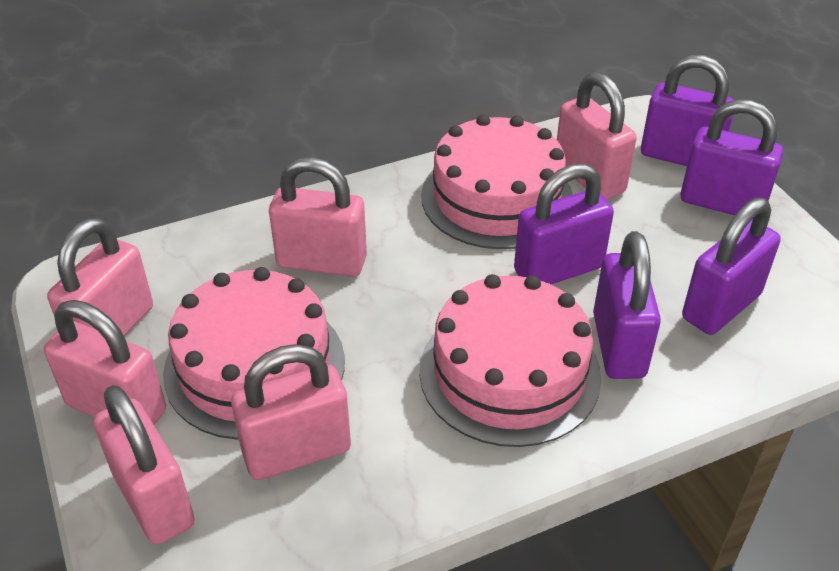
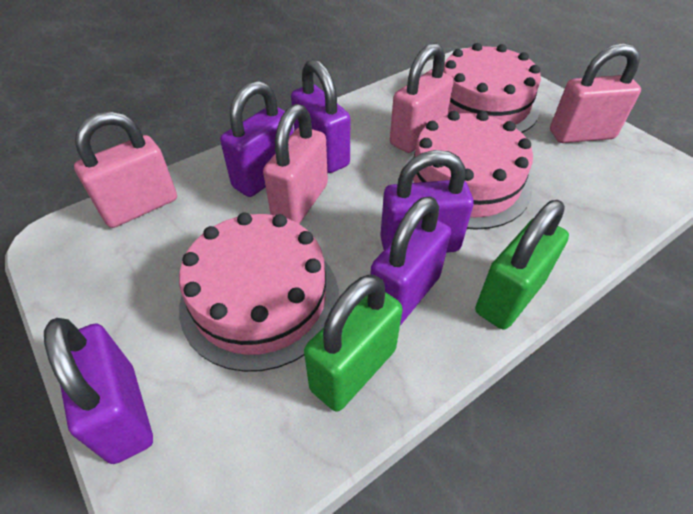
green padlock: 0 -> 2
pink padlock: 6 -> 4

